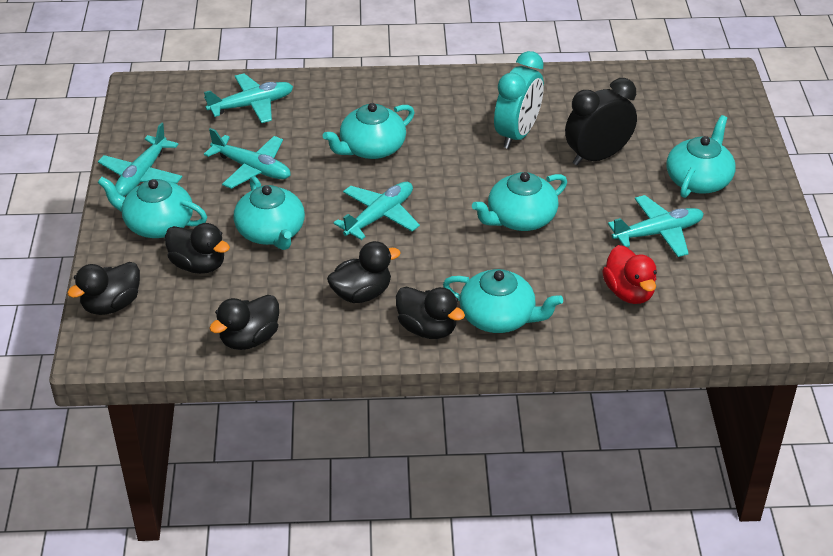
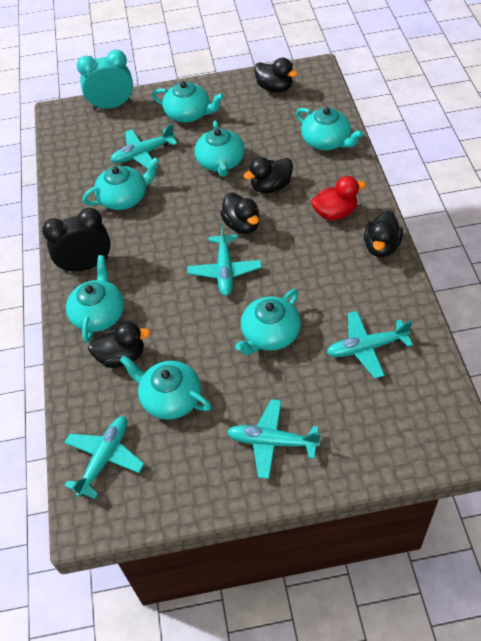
turquoise teapot: 6 -> 7

